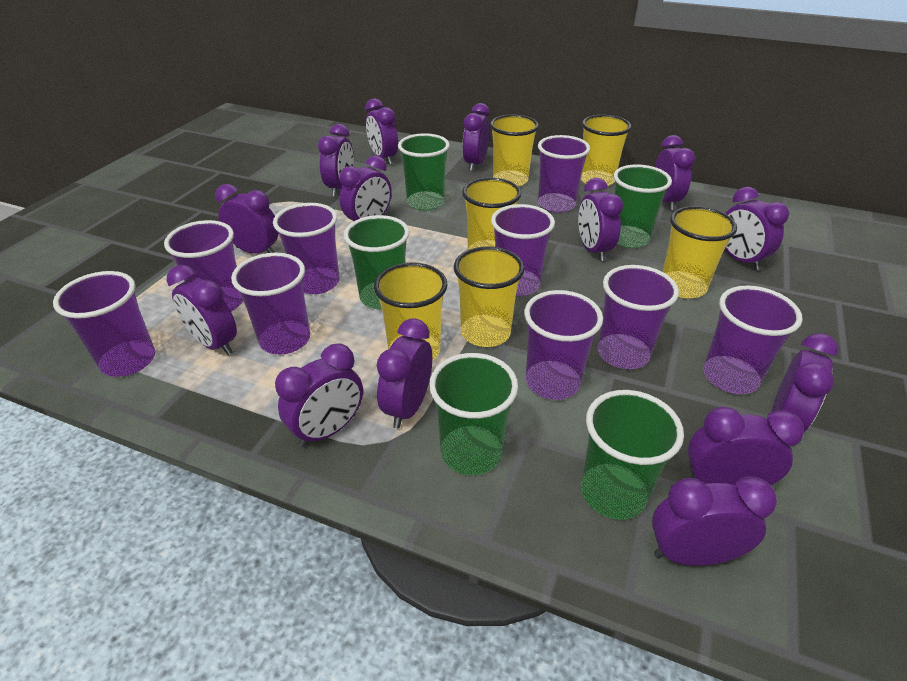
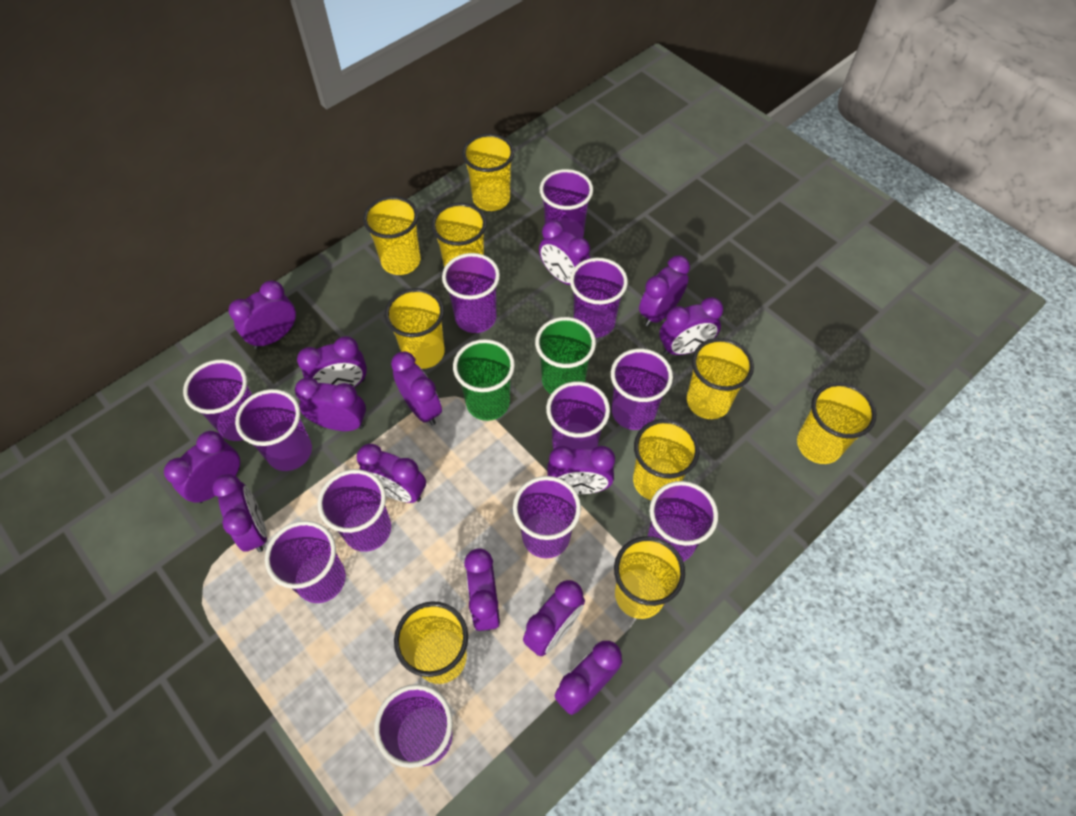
green cup: 5 -> 2
purple cup: 9 -> 12
yellow cup: 6 -> 9

